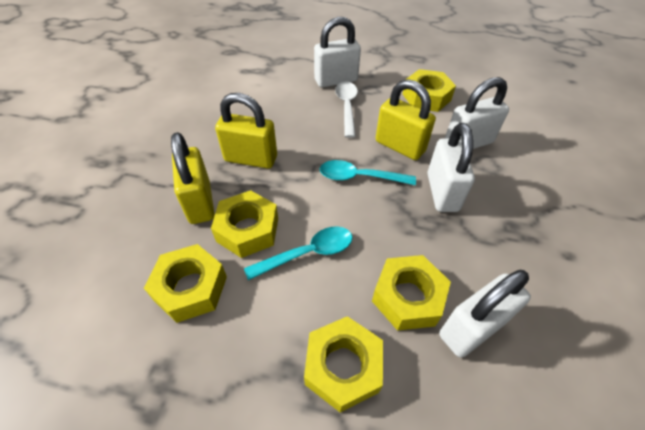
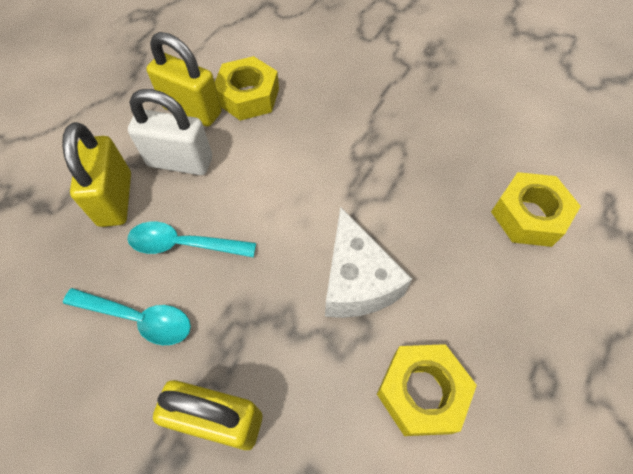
white cheese: 0 -> 1
white padlock: 4 -> 1
white spoon: 1 -> 0
yellow nut: 5 -> 3

